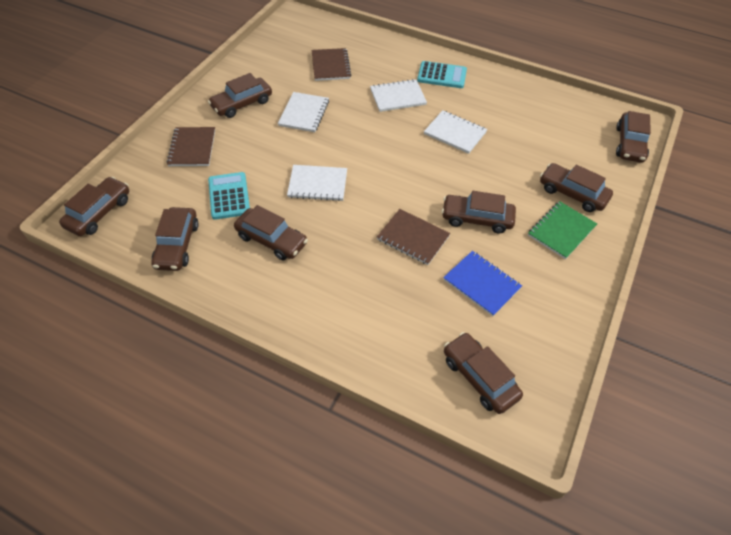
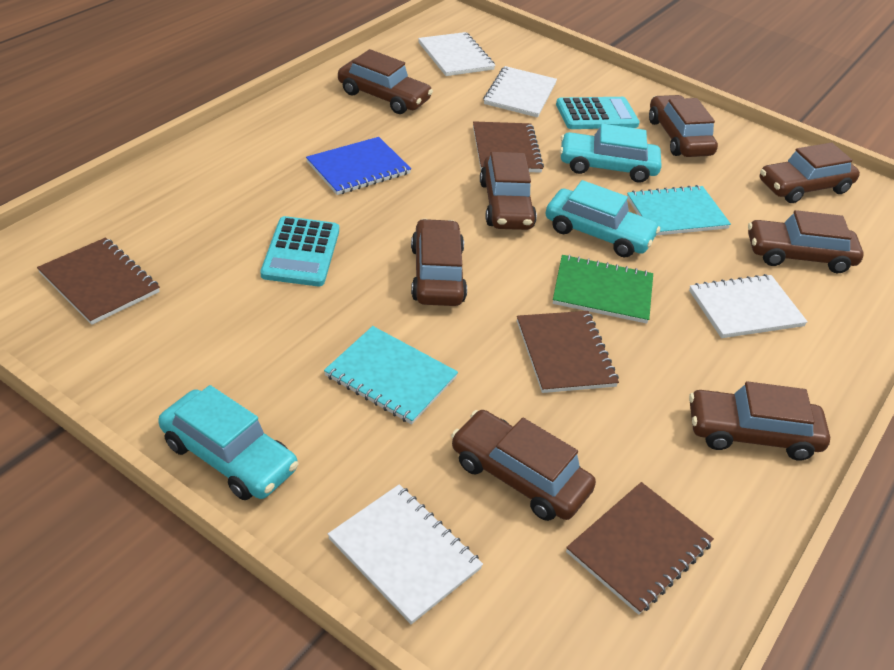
brown notebook: 3 -> 4
turquoise car: 0 -> 3
turquoise notebook: 0 -> 2

